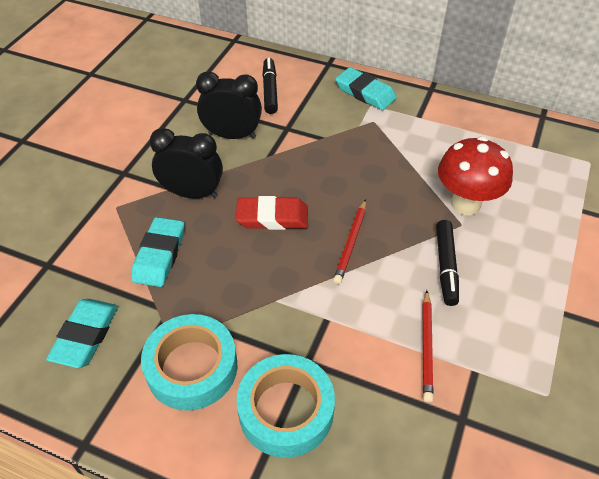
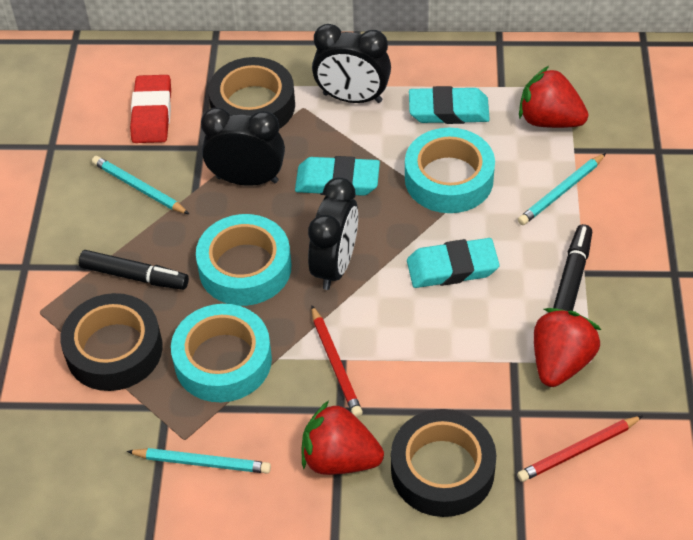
black clock: 2 -> 3
black tape: 0 -> 3
red mushroom: 1 -> 0
red strawberry: 0 -> 3
turquoise pencil: 0 -> 3
turquoise tape: 2 -> 3

